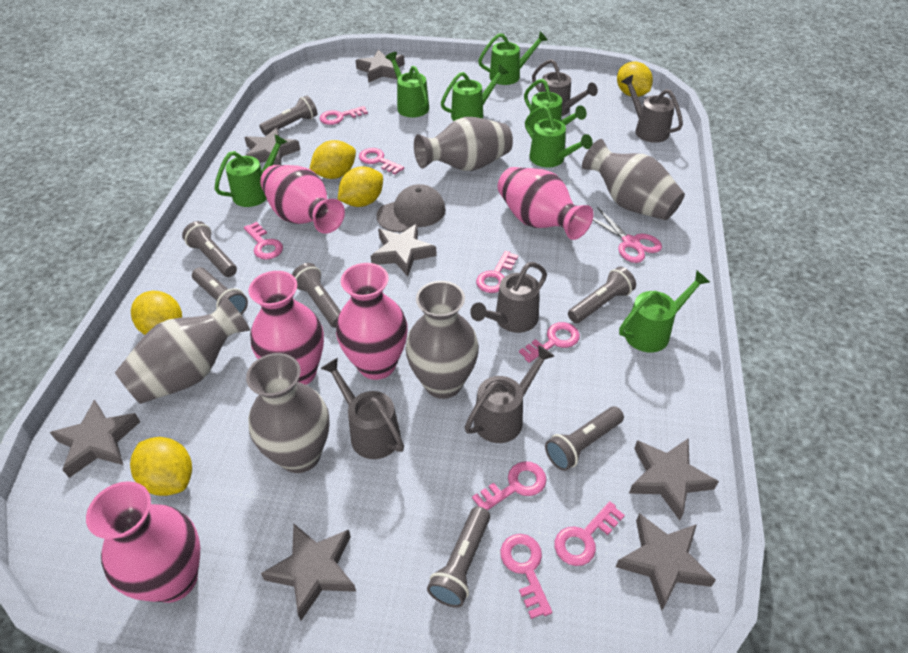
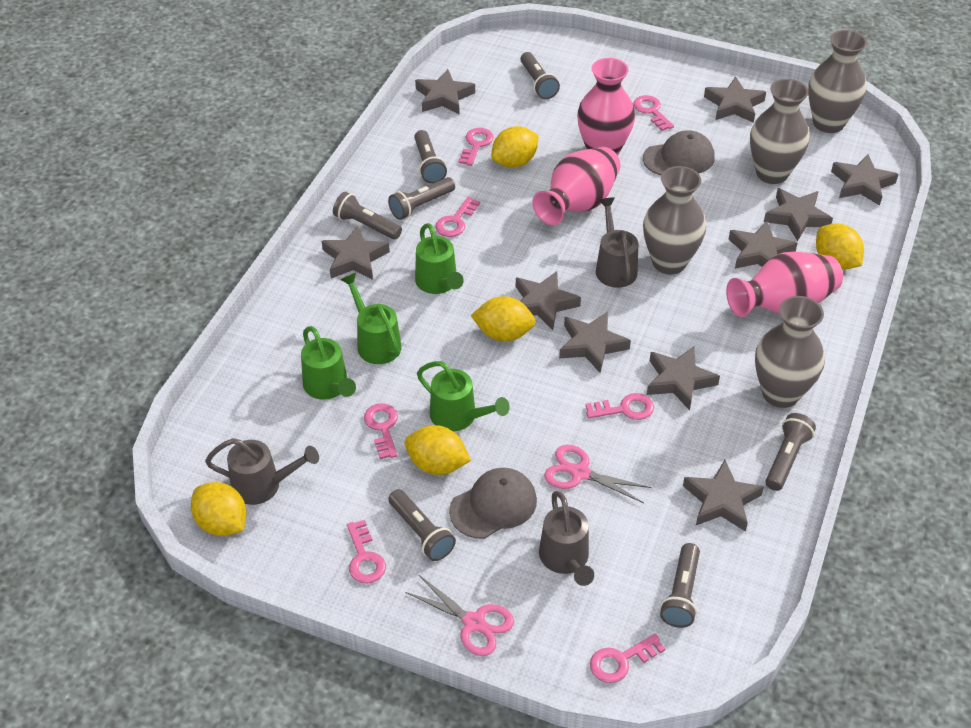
green watering can: 7 -> 4
grey cap: 1 -> 2
grey star: 7 -> 10
grey vase: 5 -> 4
grey watering can: 5 -> 3
pink key: 8 -> 7
pink scissors: 1 -> 2
pink vase: 5 -> 3

